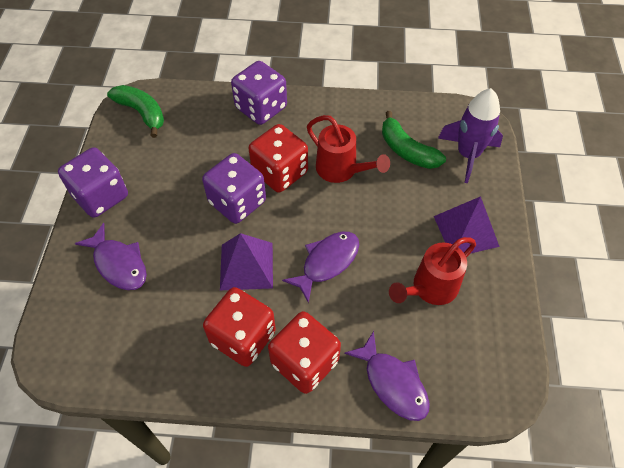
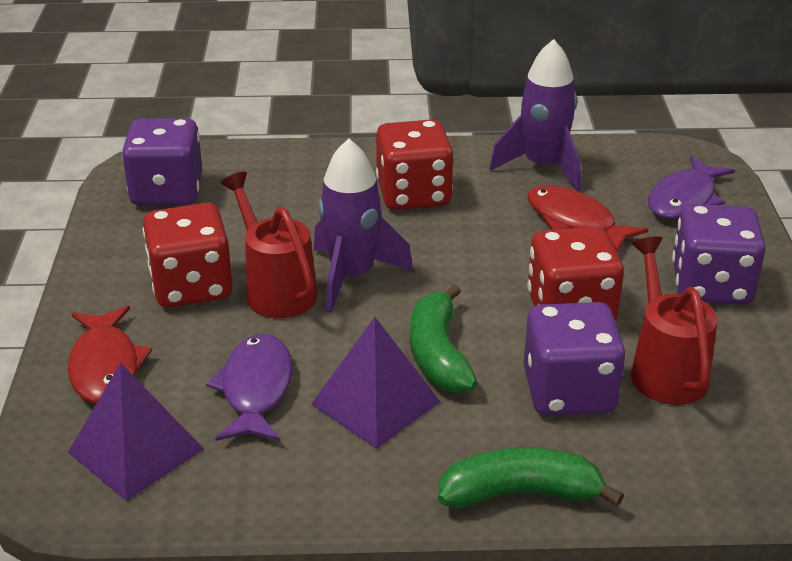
purple fish: 3 -> 2
purple rocket: 1 -> 2
red fish: 0 -> 2

